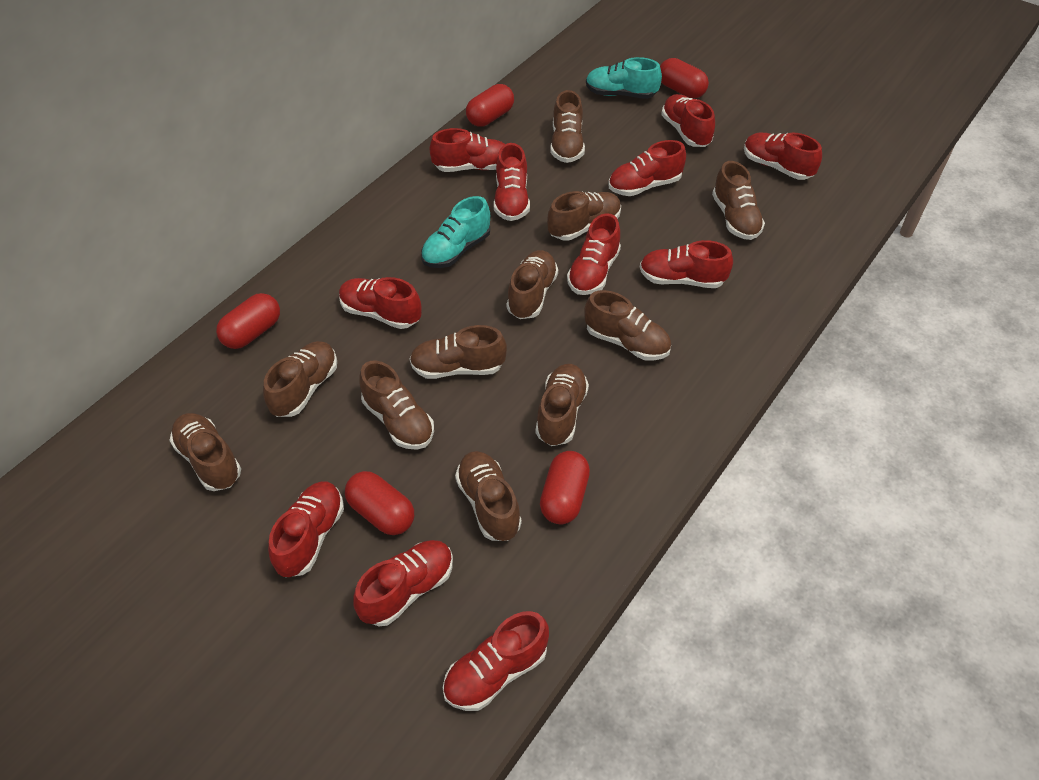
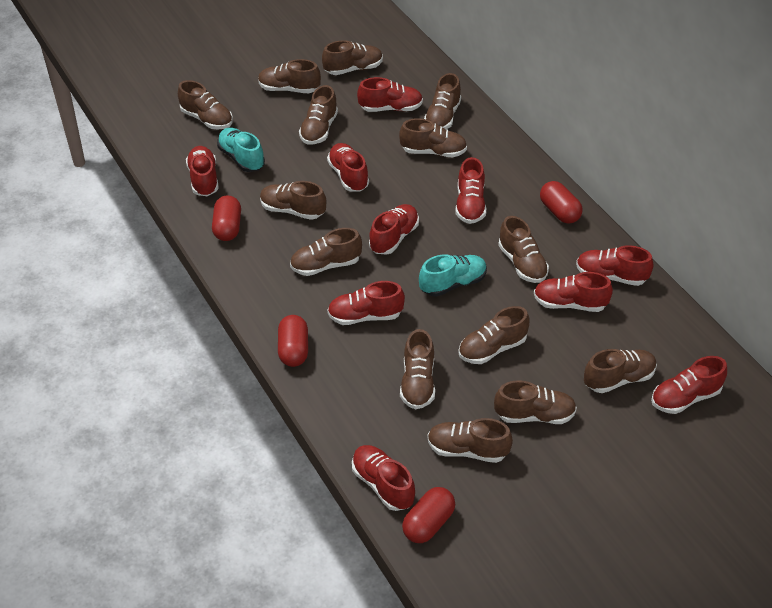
brown shoe: 11 -> 14
red capsule: 5 -> 4
red shoe: 11 -> 10

